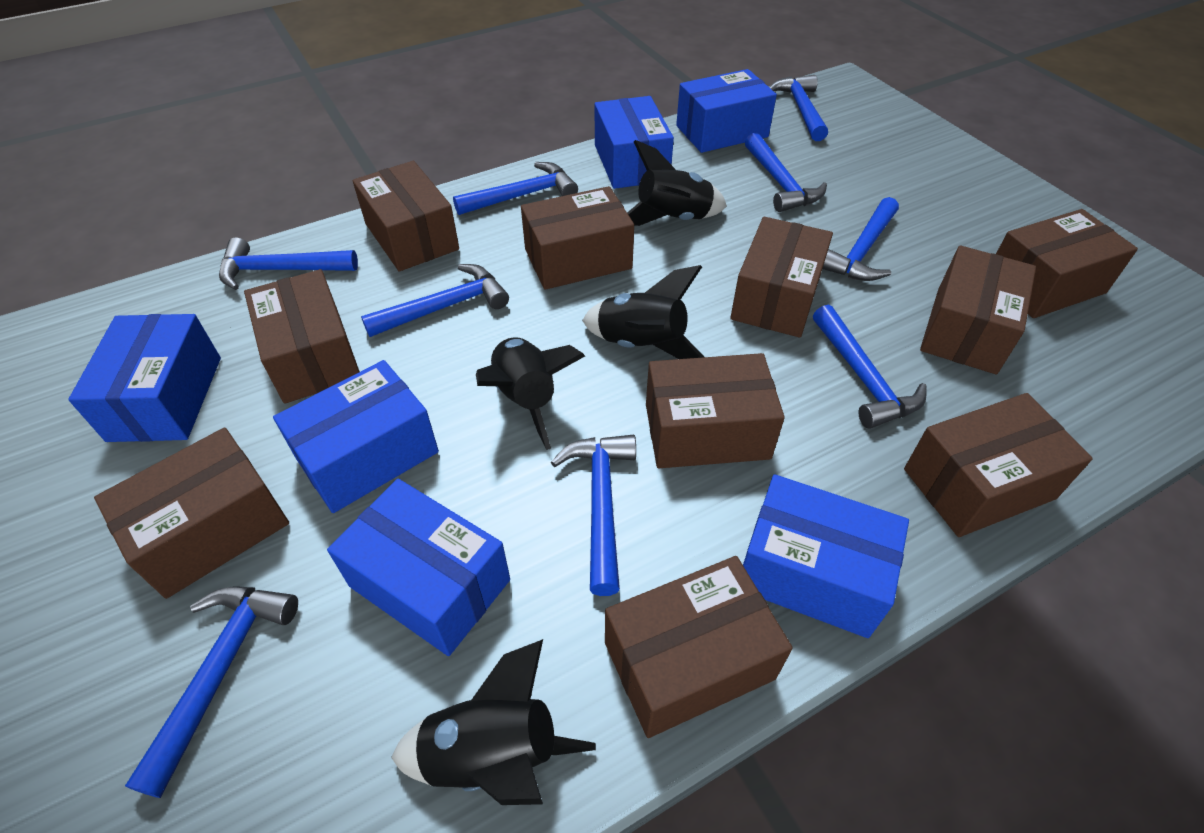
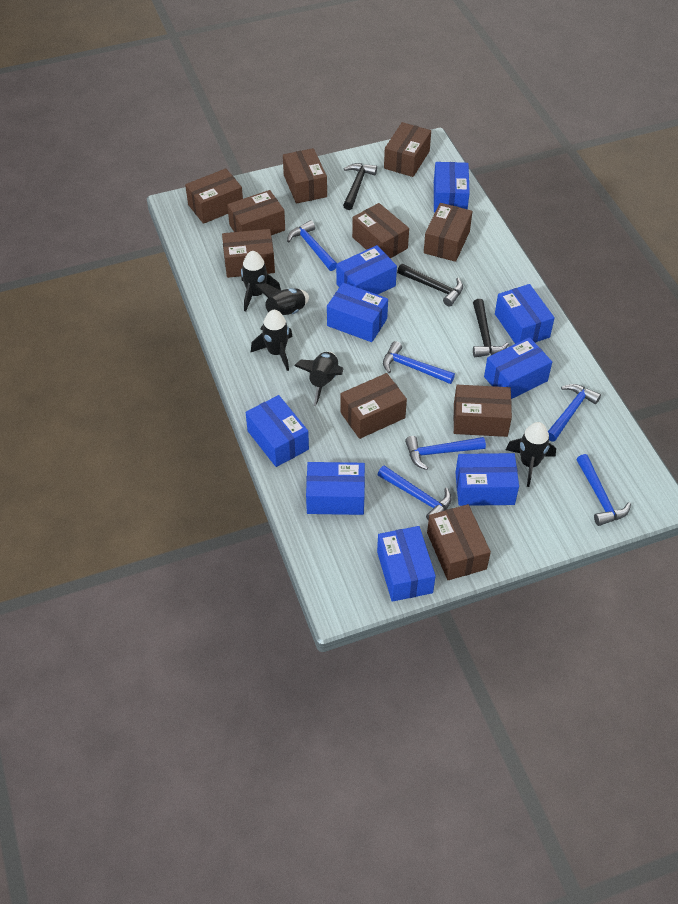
black hammer: 0 -> 3
black rocket: 4 -> 5
blue box: 6 -> 9
blue hammer: 9 -> 6

